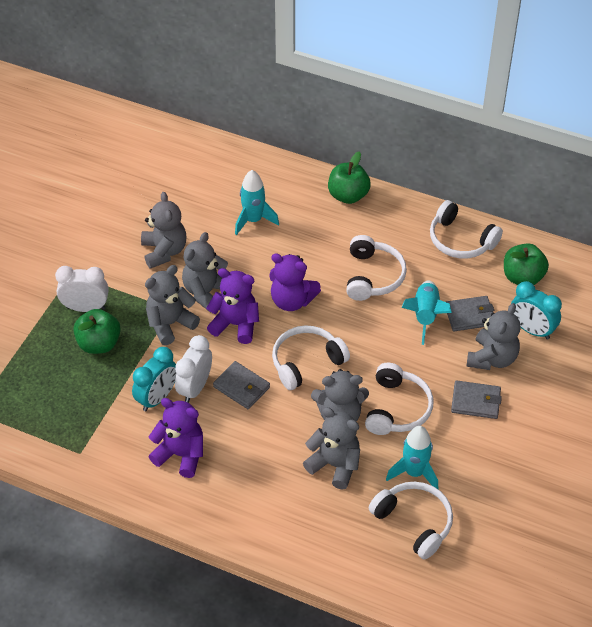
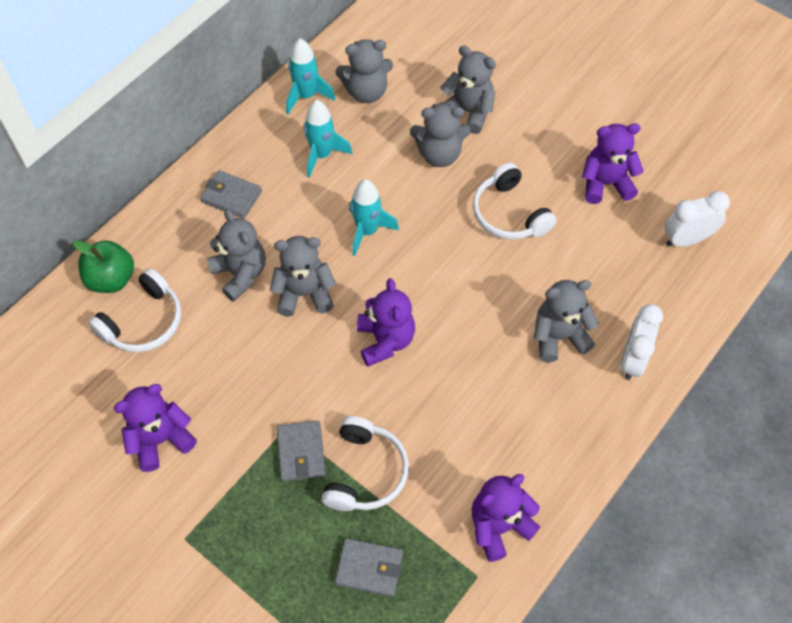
green apple: 3 -> 1
purple teddy bear: 3 -> 4
turquoise clock: 2 -> 0
white headphones: 5 -> 3

